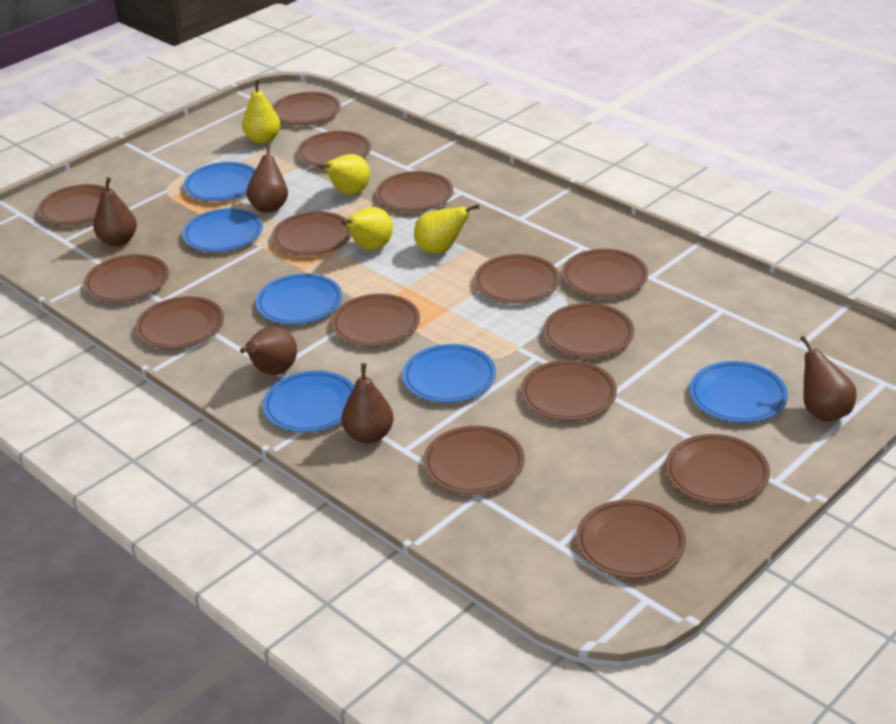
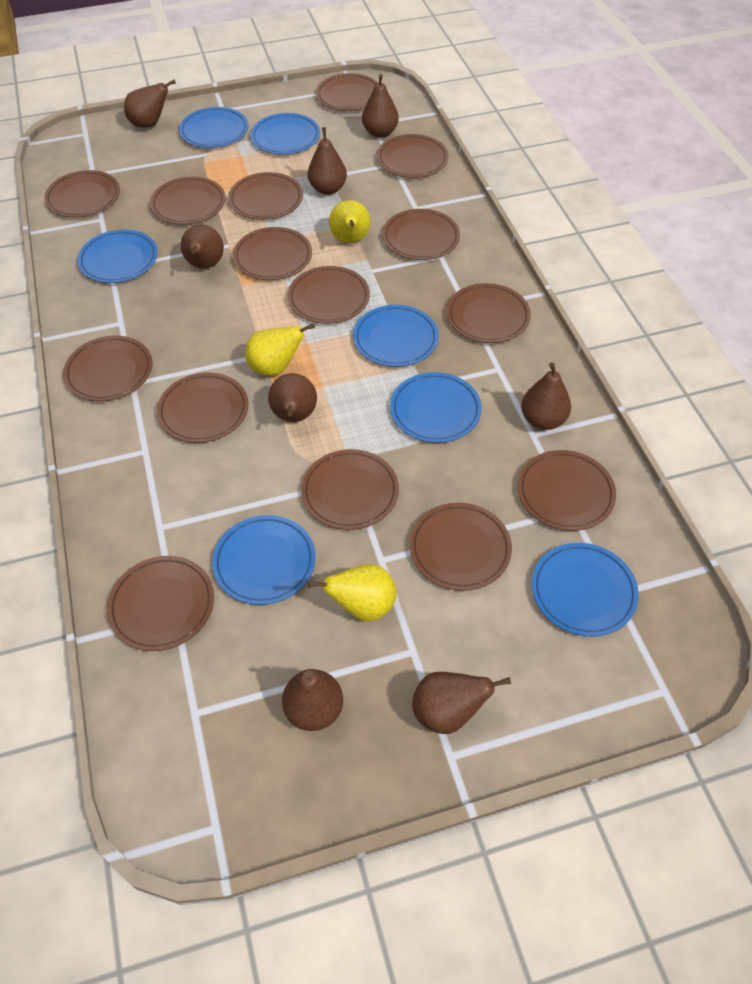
blue plate: 6 -> 7
brown pear: 5 -> 8
yellow pear: 4 -> 3

